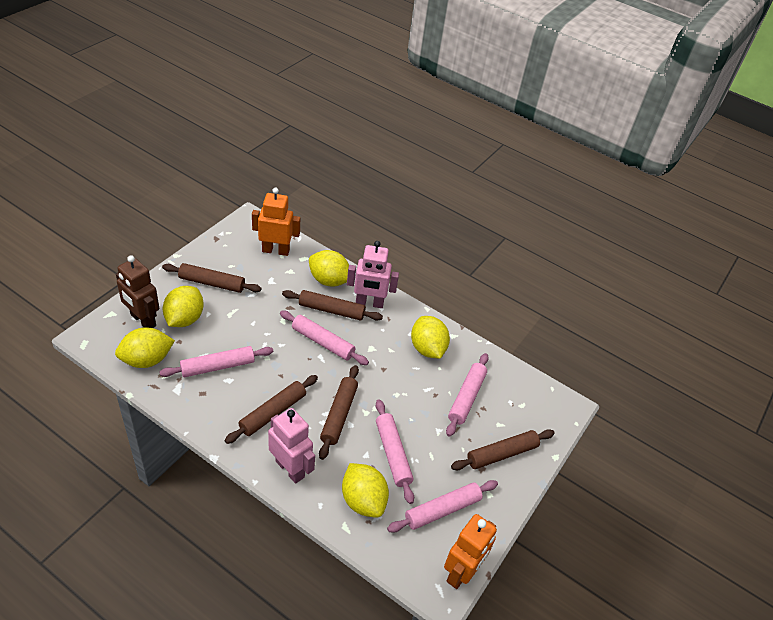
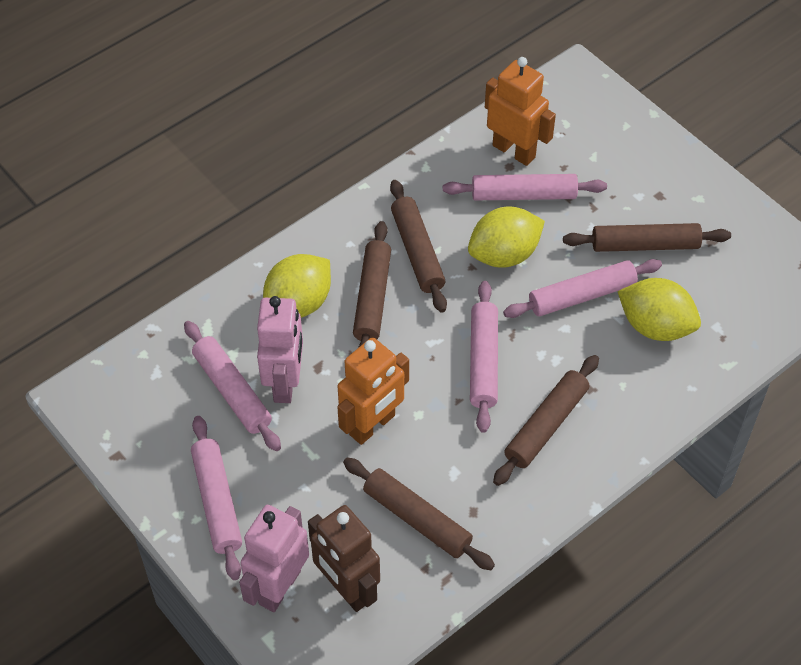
yellow lemon: 5 -> 3

